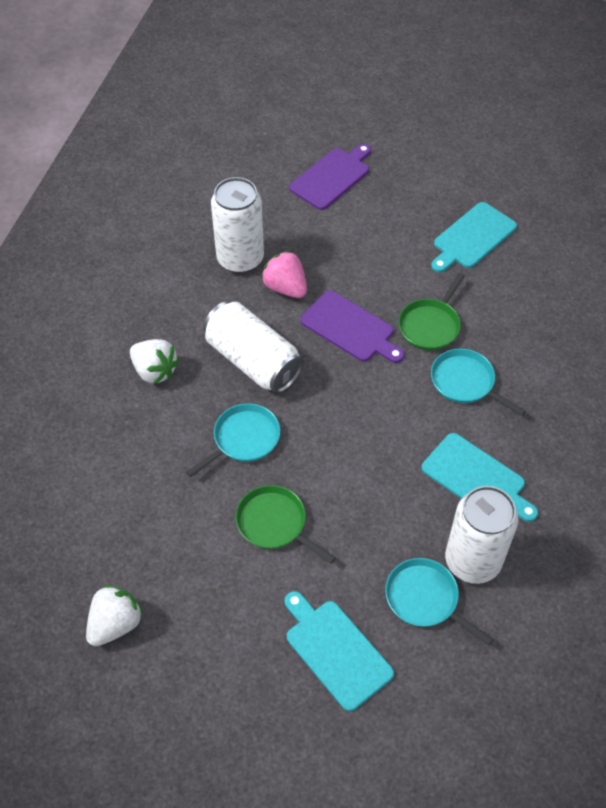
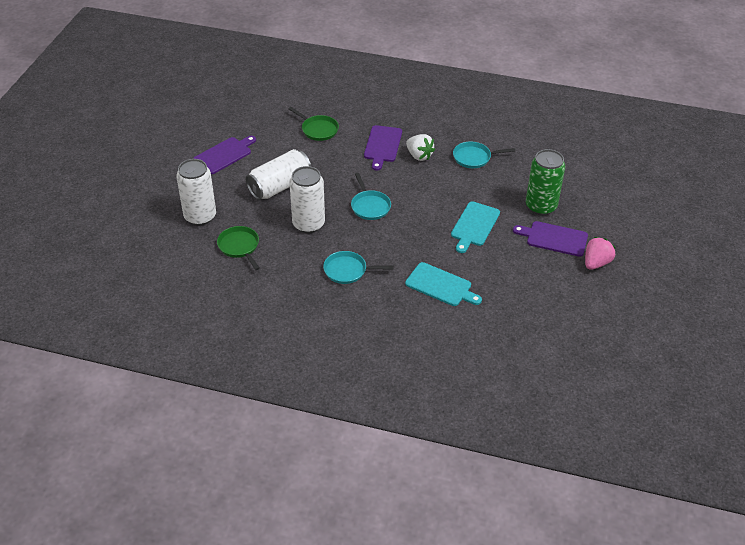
green can: 0 -> 1
purple cutting board: 2 -> 3
turquoise cutting board: 3 -> 2
white strawberry: 2 -> 1

